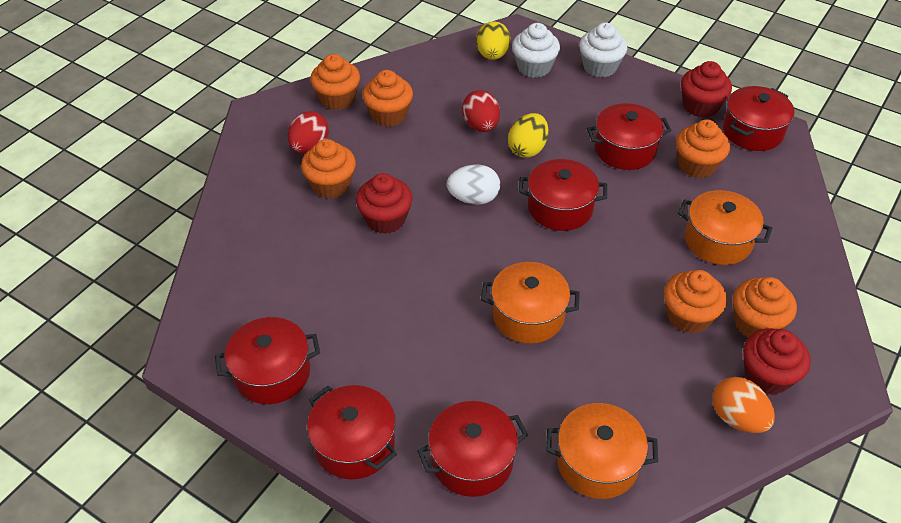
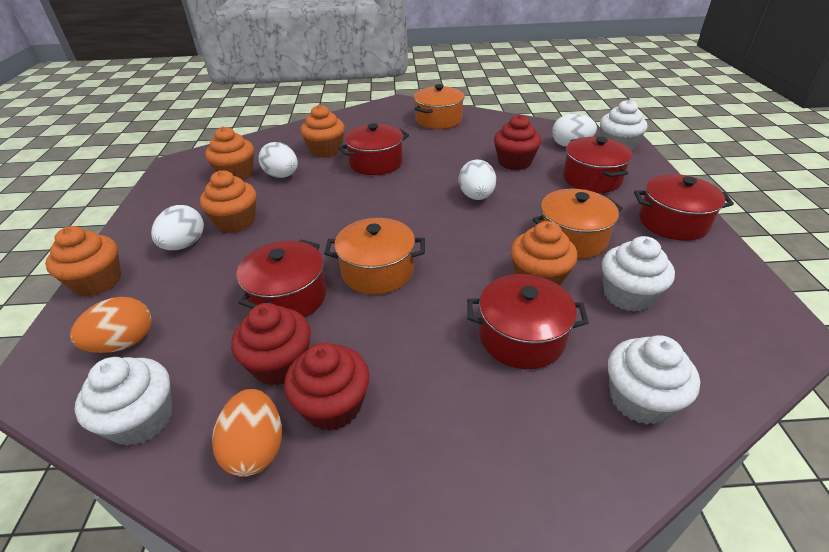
orange cupcake: 6 -> 5
orange egg: 1 -> 2
red egg: 2 -> 0
red pot: 6 -> 5
white cupcake: 2 -> 4
white egg: 1 -> 4
yellow egg: 2 -> 0

